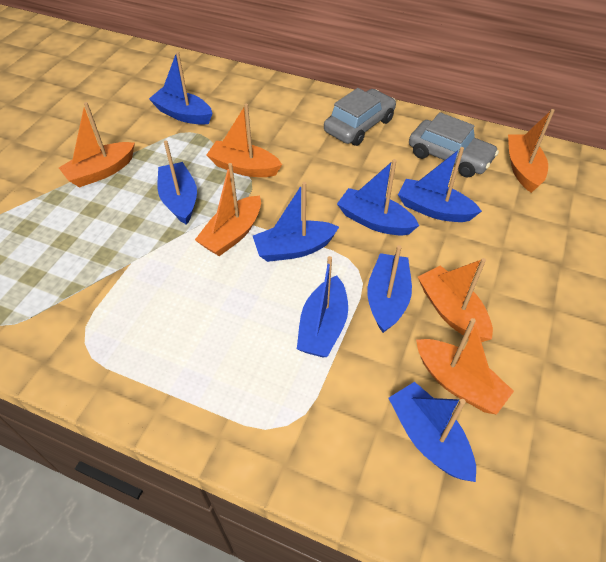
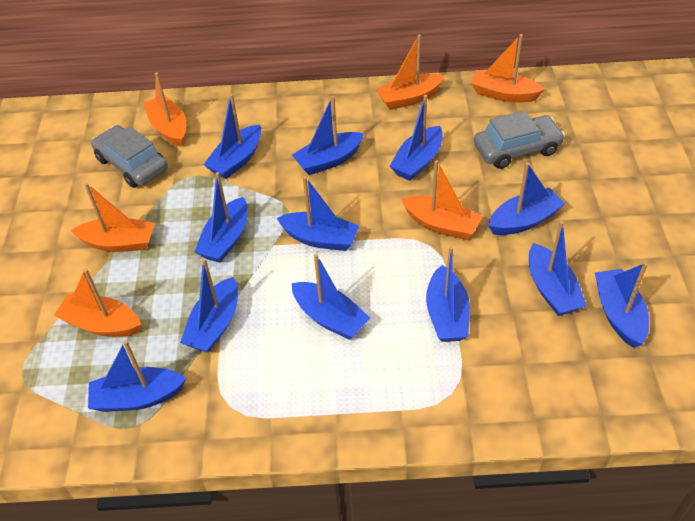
blue boat: 8 -> 12

